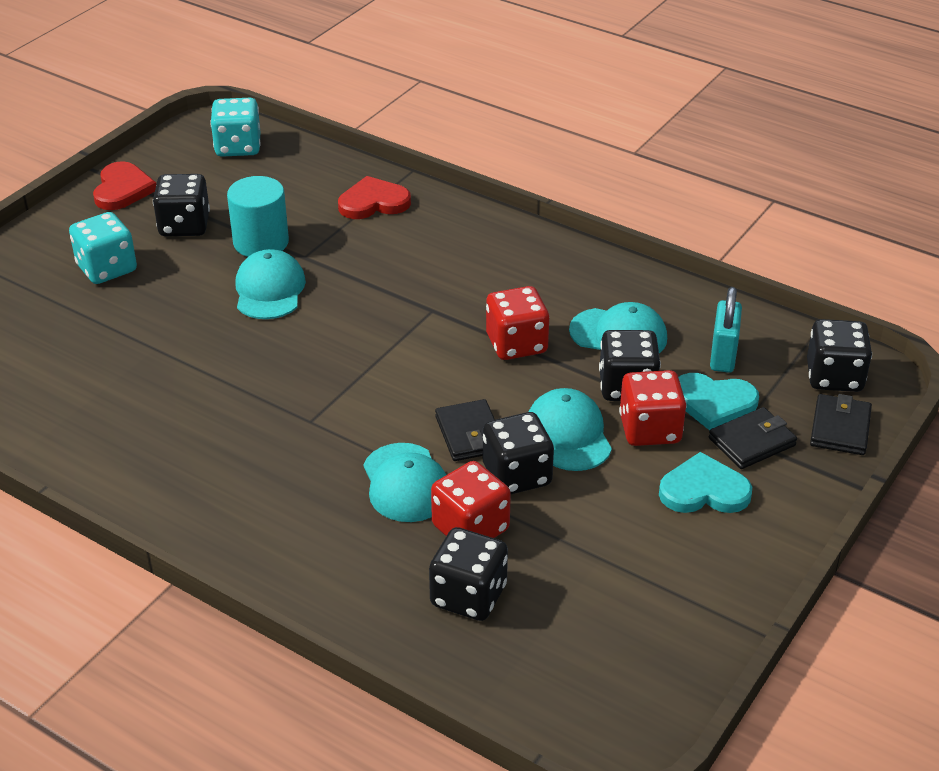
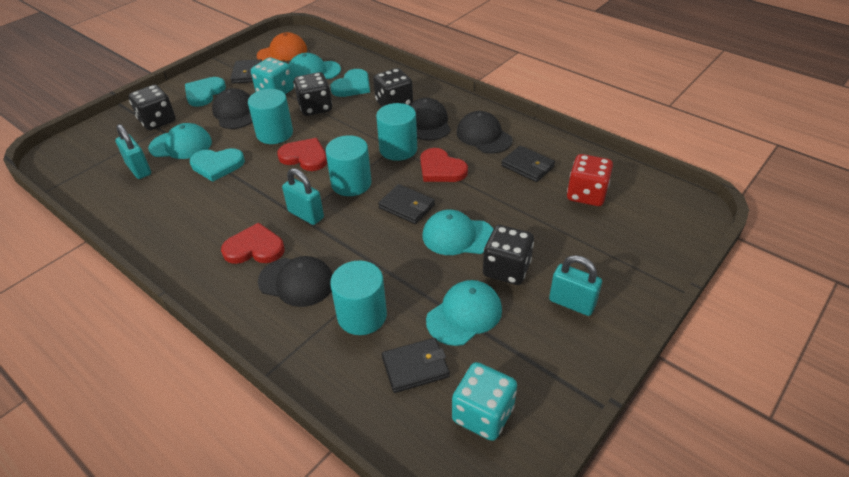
black cap: 0 -> 4
black dice: 5 -> 4
black wallet: 3 -> 4
orange cap: 0 -> 1
red dice: 3 -> 1
red heart: 2 -> 3
turquoise cylinder: 1 -> 4
turquoise heart: 2 -> 3
turquoise padlock: 1 -> 3

